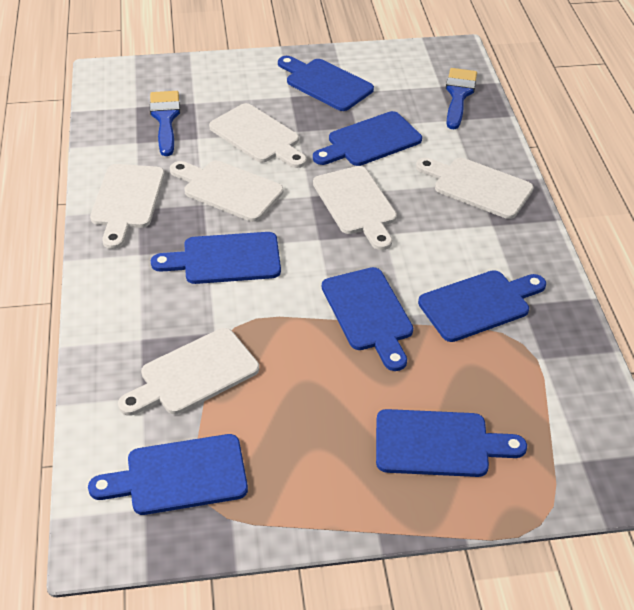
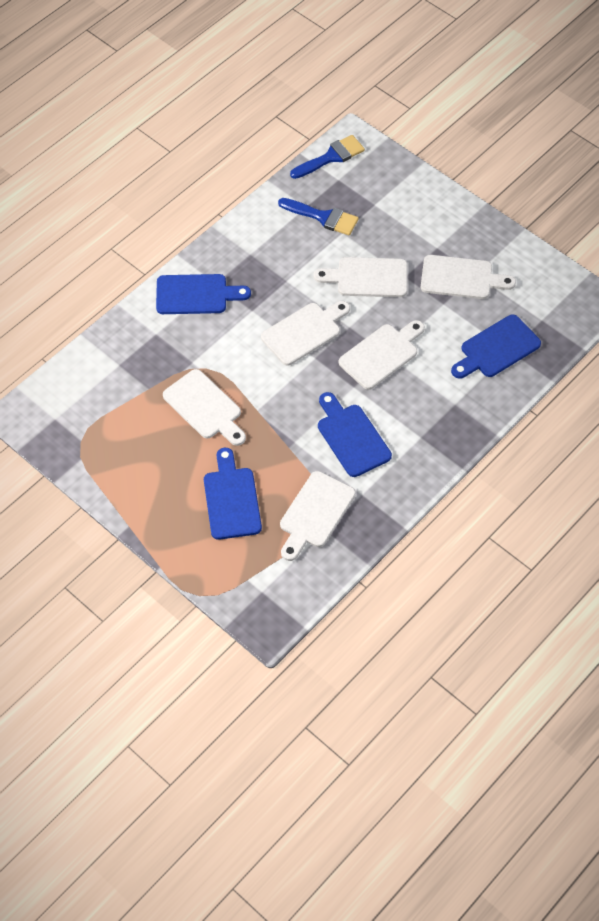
blue cutting board: 7 -> 4

